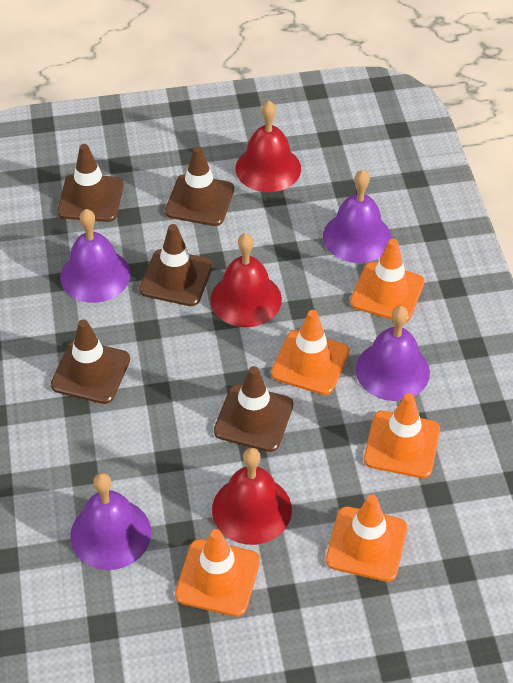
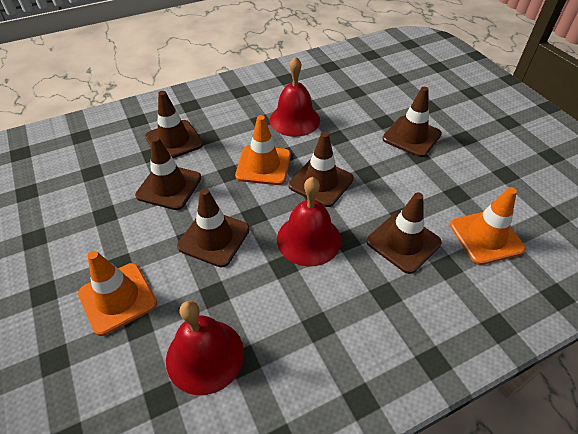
brown traffic cone: 5 -> 6
orange traffic cone: 5 -> 3
purple bell: 4 -> 0

